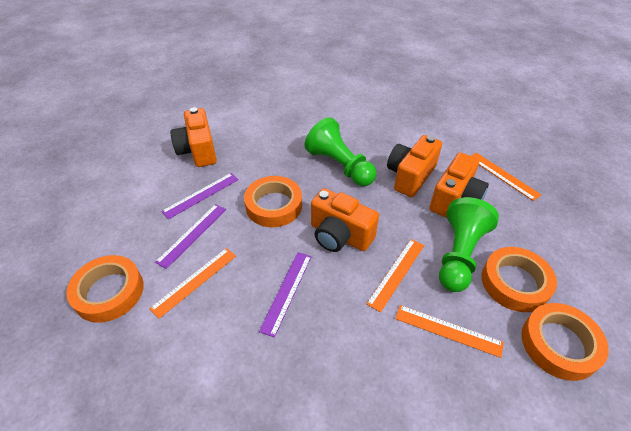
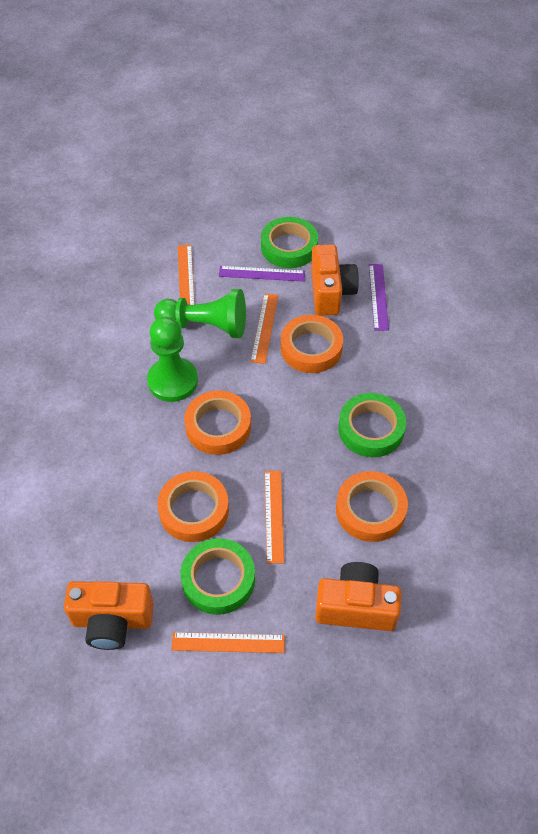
green tape: 0 -> 3
orange camera: 4 -> 3
purple ruler: 3 -> 2

